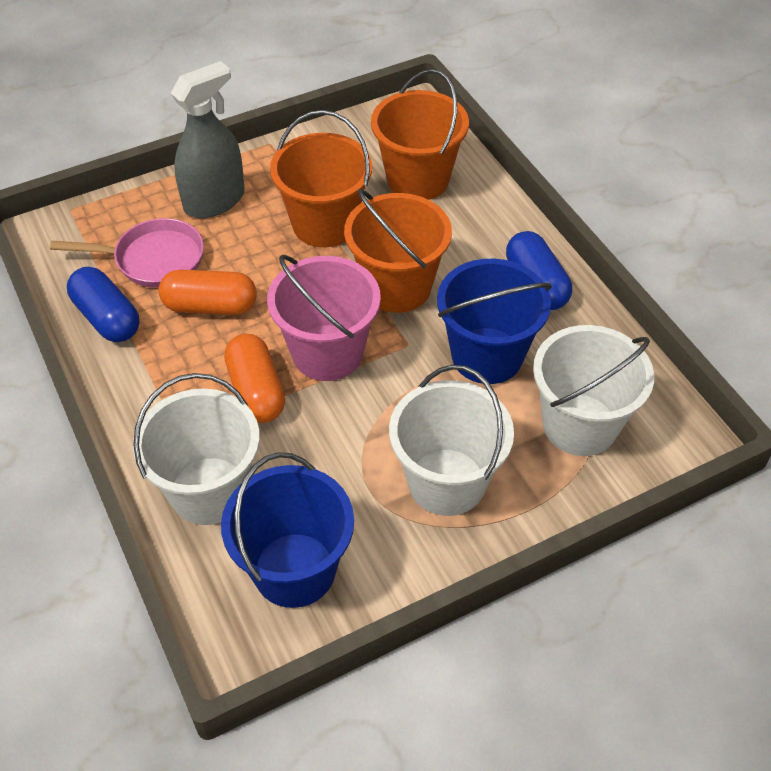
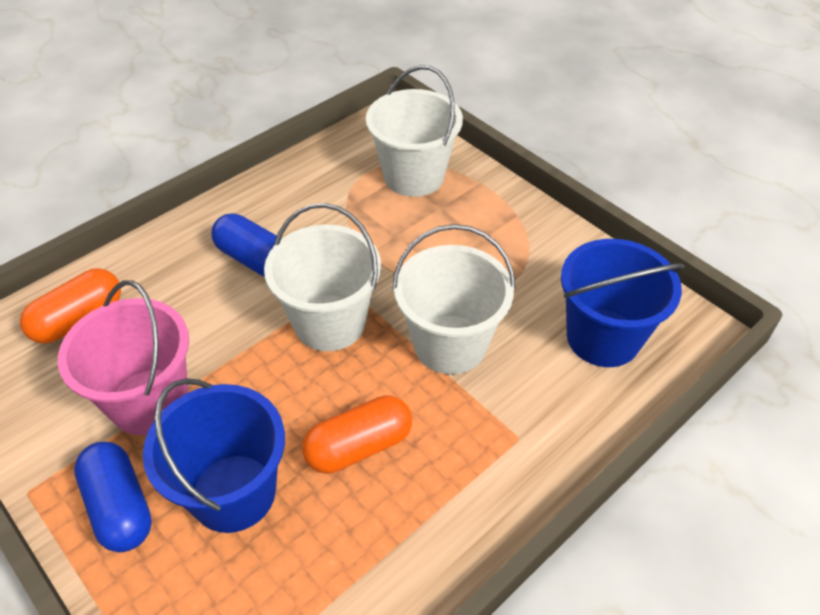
grey spray bottle: 1 -> 0
orange bucket: 3 -> 0
pink pan: 1 -> 0

